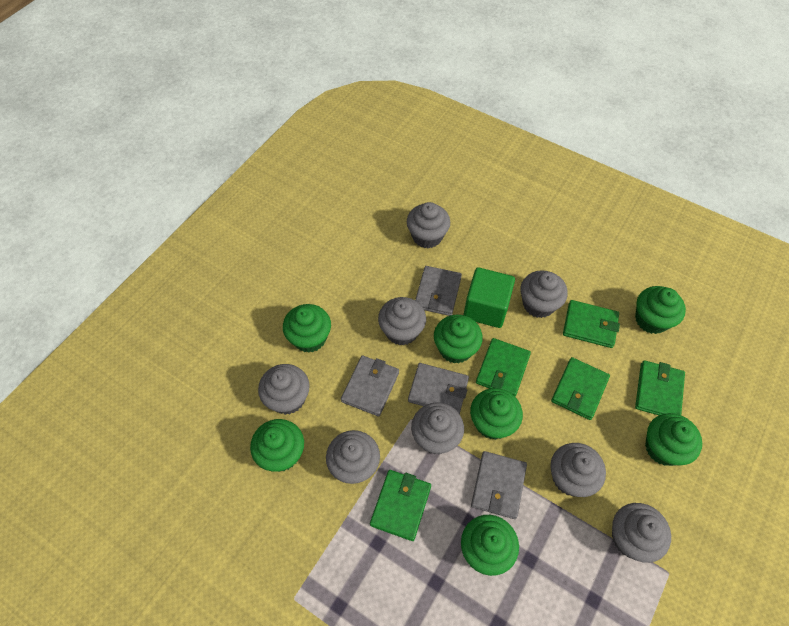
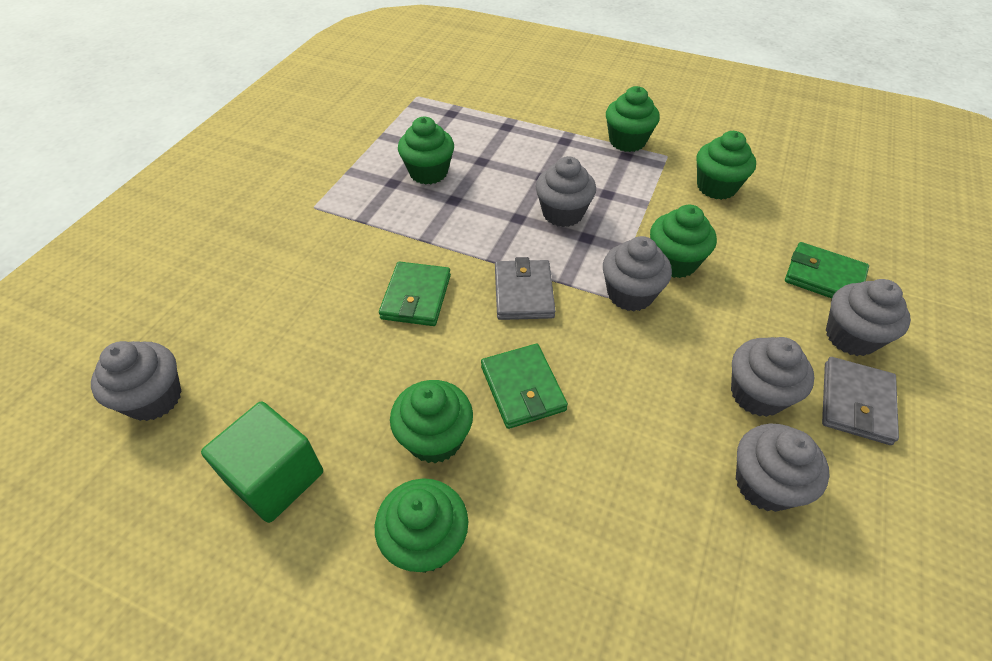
green cupcake: 7 -> 6
green wallet: 5 -> 3
grey cupcake: 8 -> 6
grey wallet: 4 -> 2

